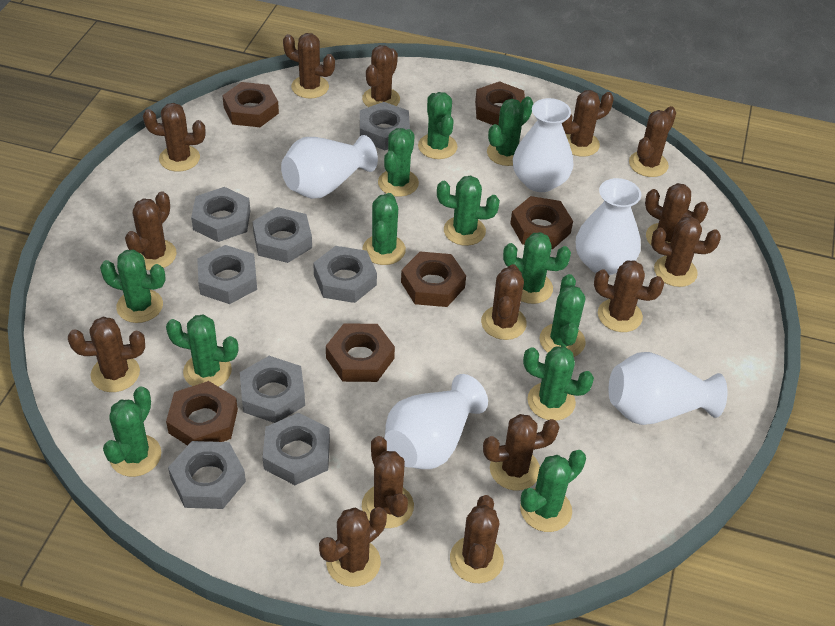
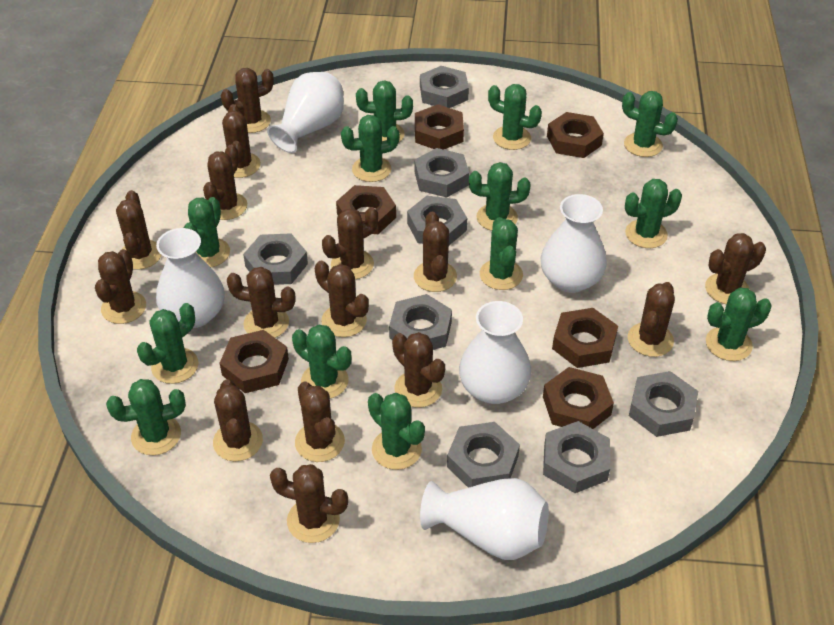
green cactus: 12 -> 13

